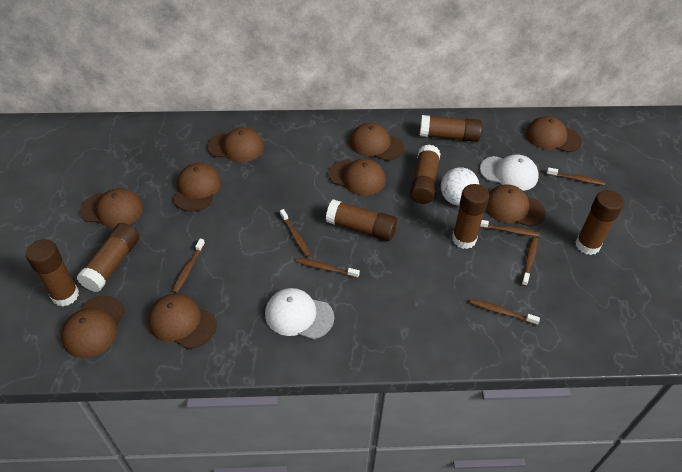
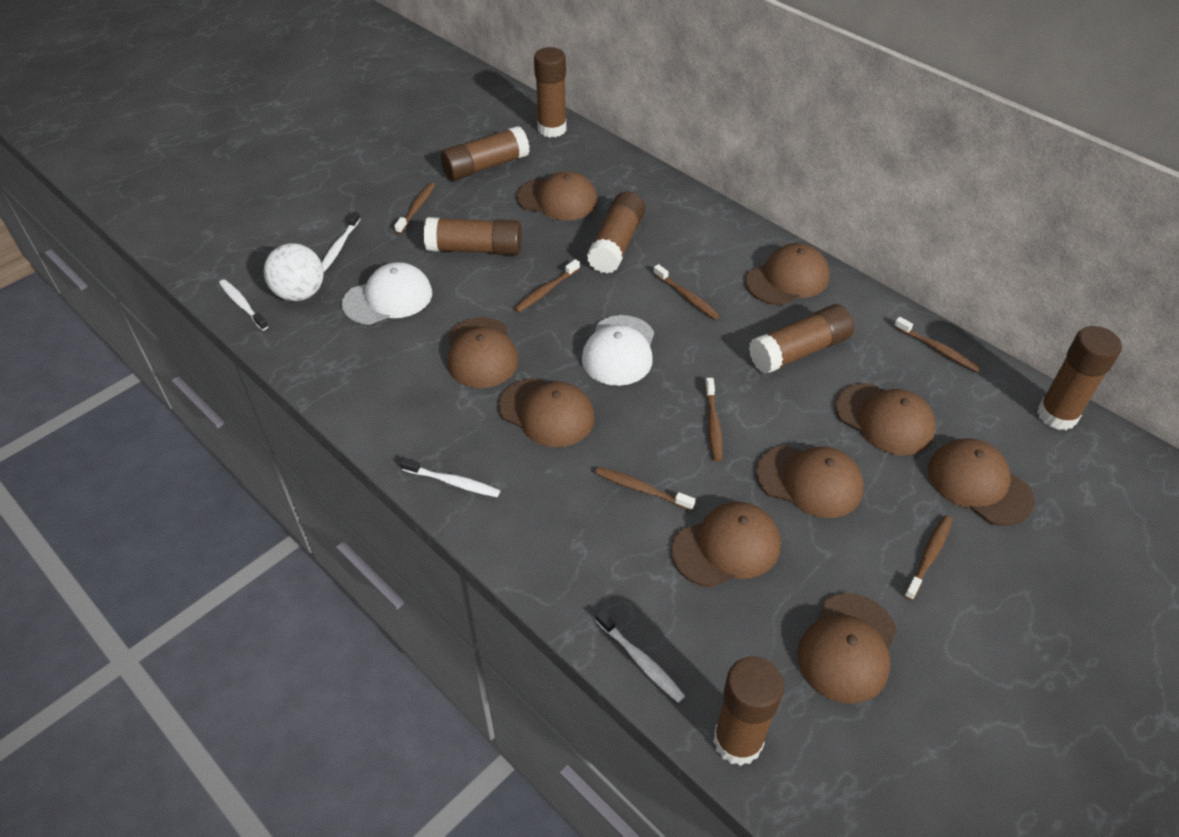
white toothbrush: 0 -> 4

